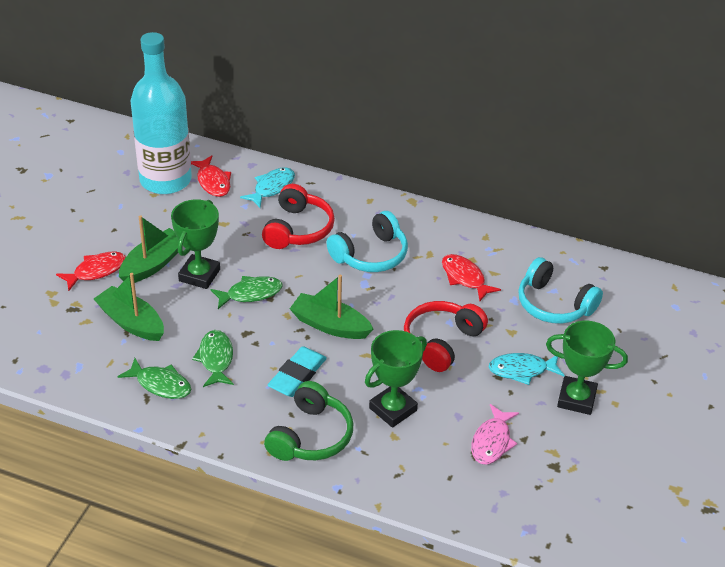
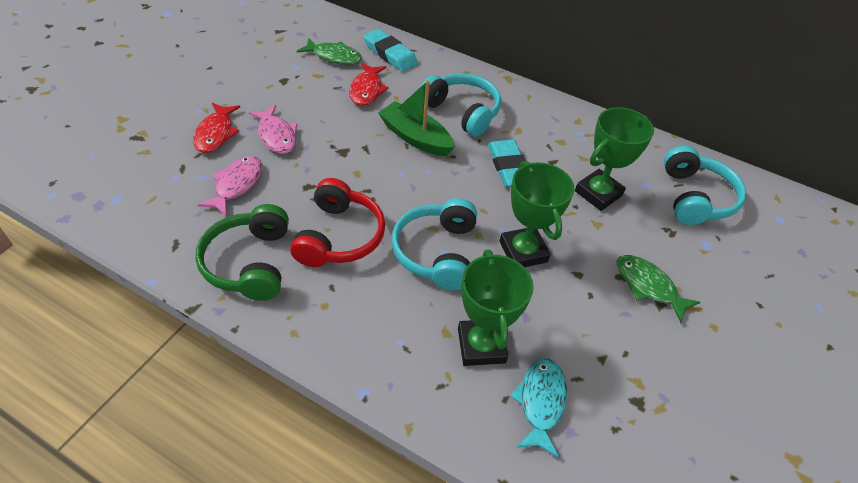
green boat: 3 -> 1
green fish: 3 -> 2
pink fish: 1 -> 2
red fish: 3 -> 2
red headphones: 2 -> 1
turquoise bottle: 1 -> 0
turquoise eraser: 1 -> 2
turquoise fish: 2 -> 1
turquoise headphones: 2 -> 3

